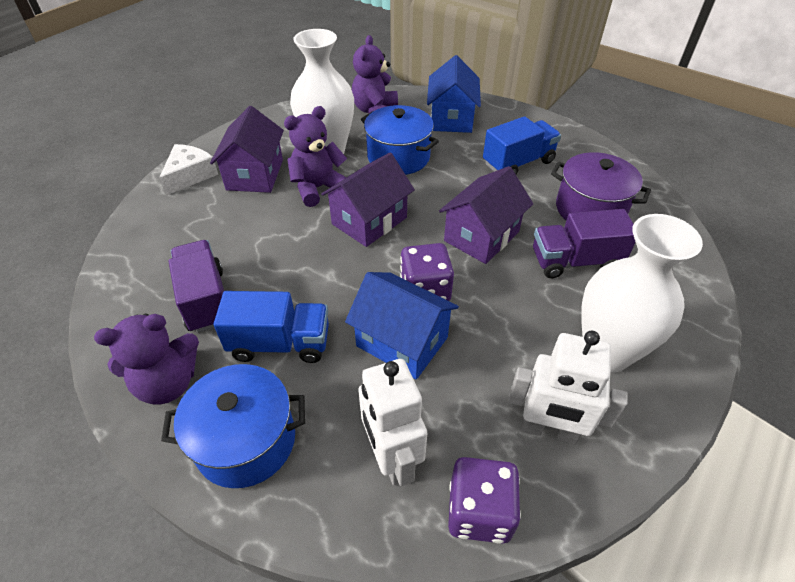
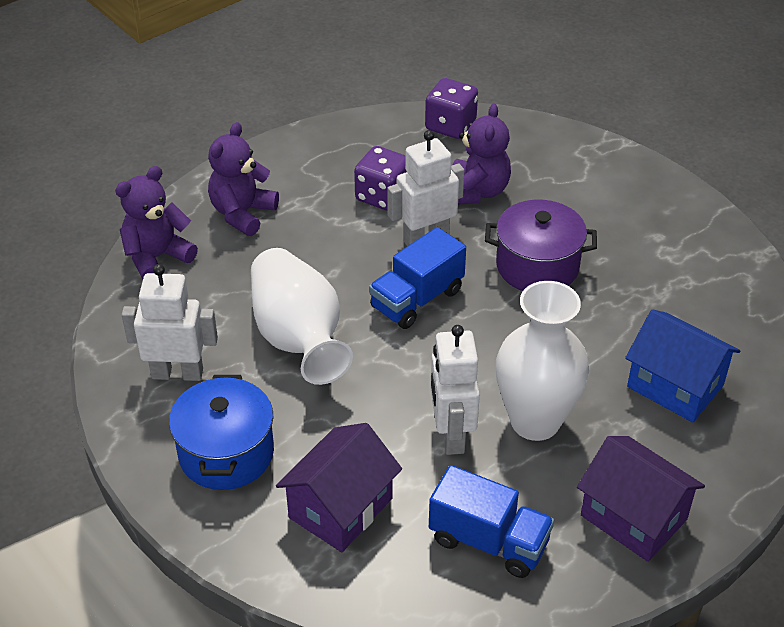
blue house: 2 -> 1
blue pot: 2 -> 1
purple house: 3 -> 2
purple truck: 2 -> 0
white cheese: 1 -> 0
white robot: 2 -> 3

